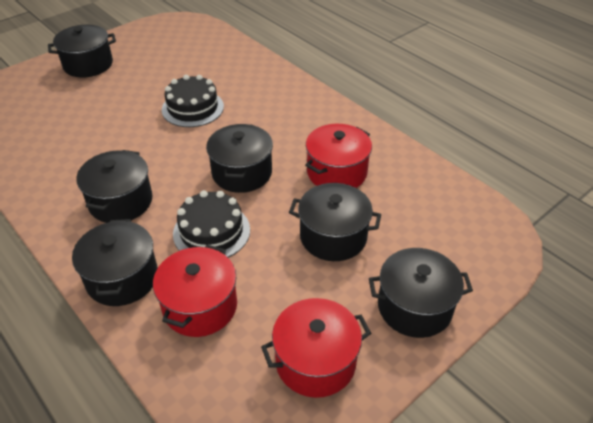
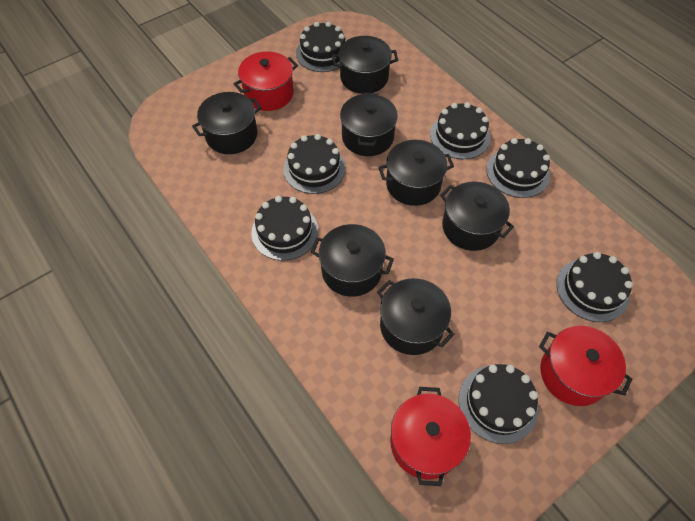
black cake: 2 -> 7
black pot: 6 -> 7

